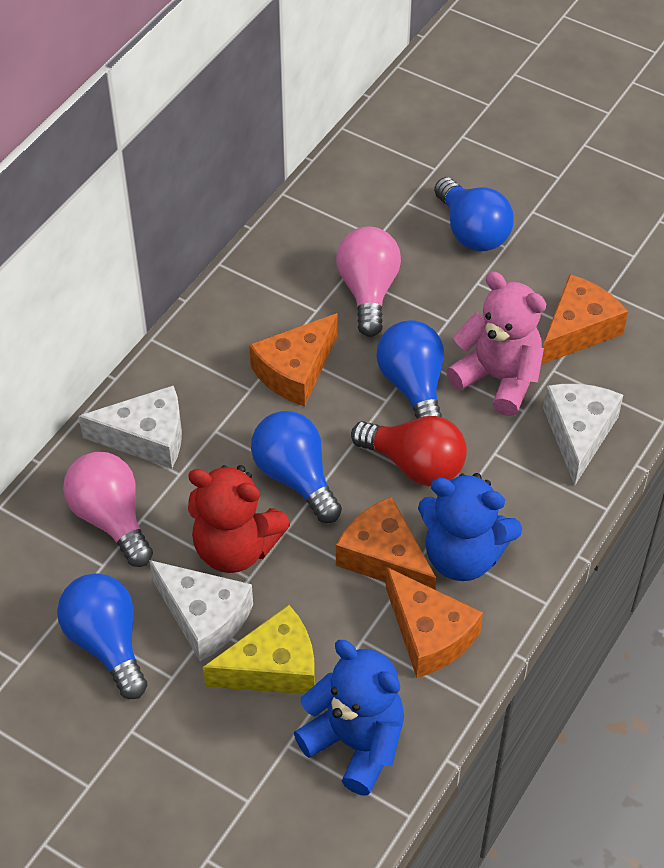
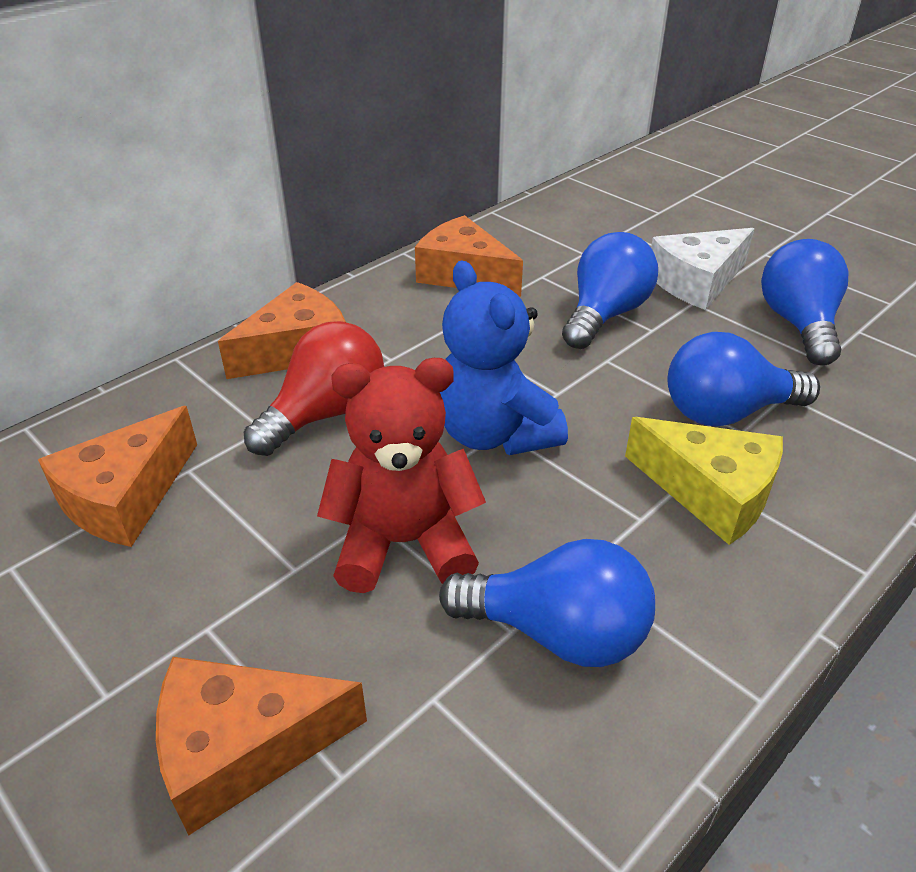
blue teddy bear: 2 -> 1
pink light bulb: 2 -> 0
pink teddy bear: 1 -> 0
white cheese: 3 -> 1

